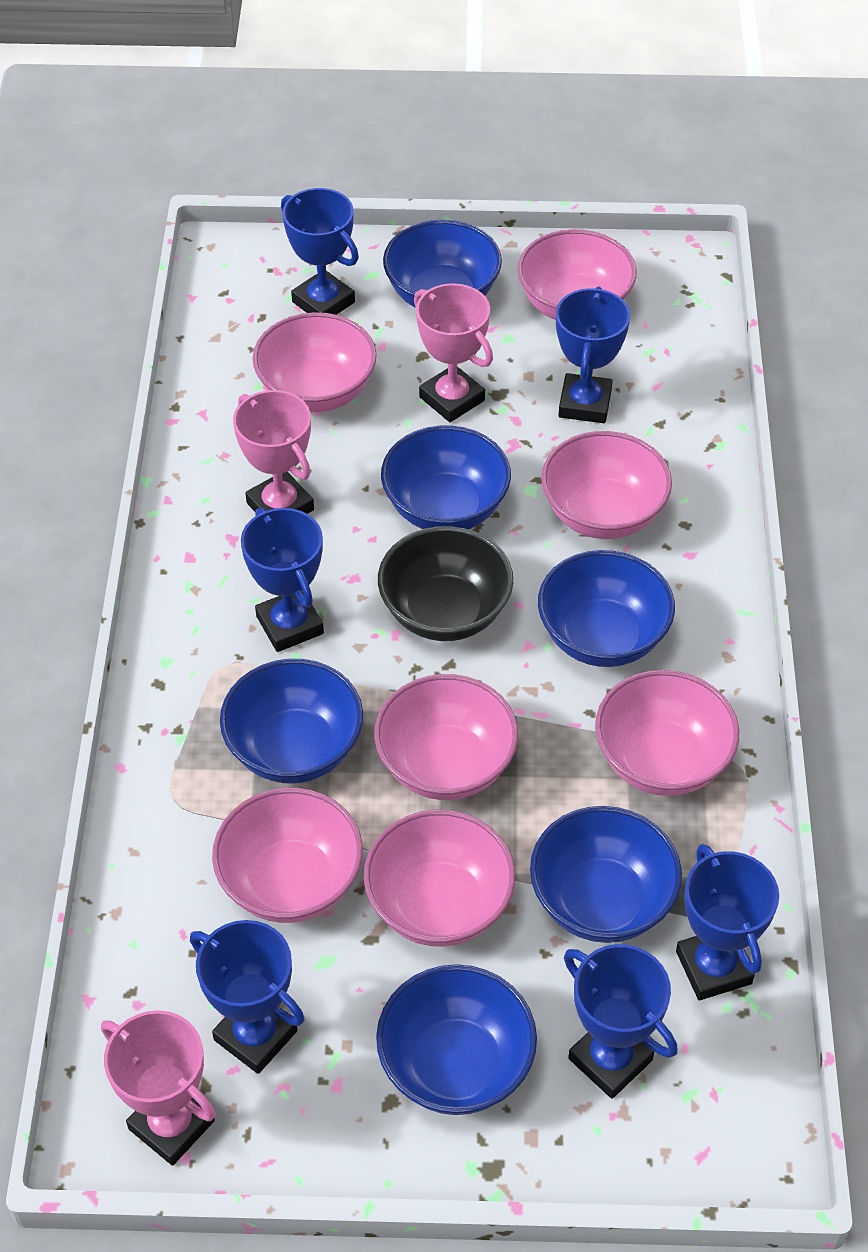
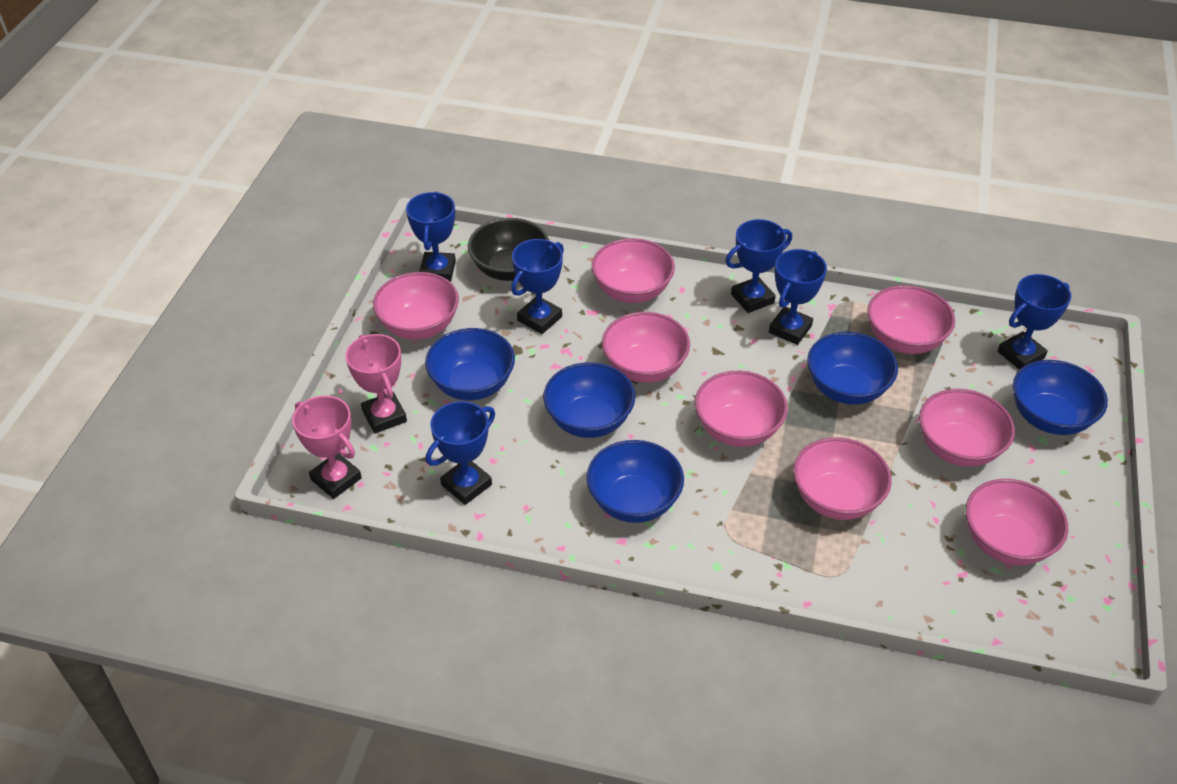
blue bowl: 6 -> 5
pink bowl: 7 -> 8
pink trophy: 3 -> 2

